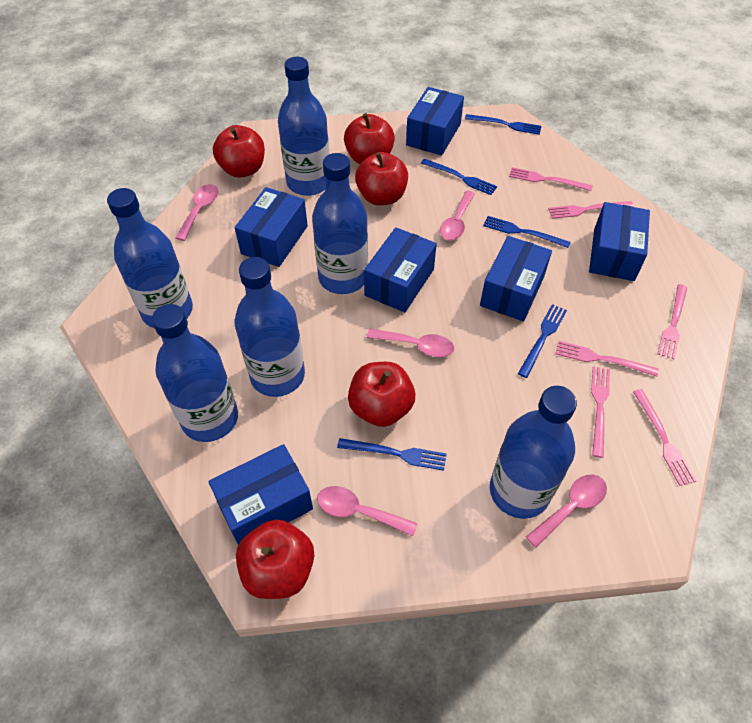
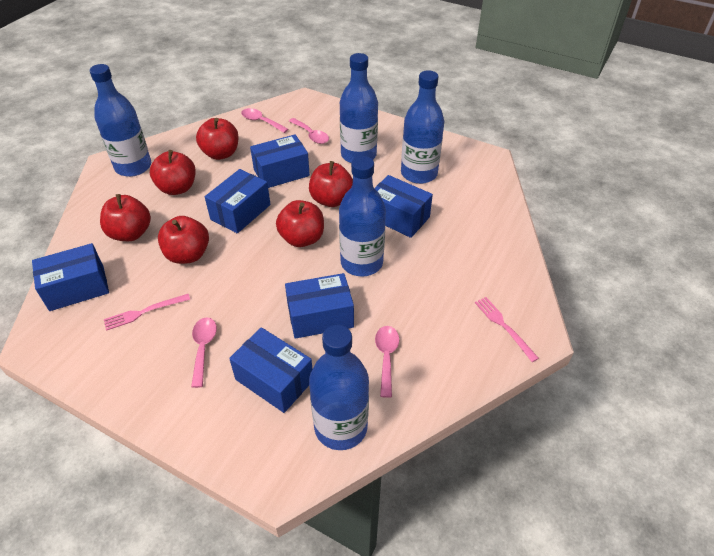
blue bottle: 6 -> 5
blue fork: 5 -> 0
pink fork: 6 -> 2
pink spoon: 5 -> 4
red apple: 5 -> 6

